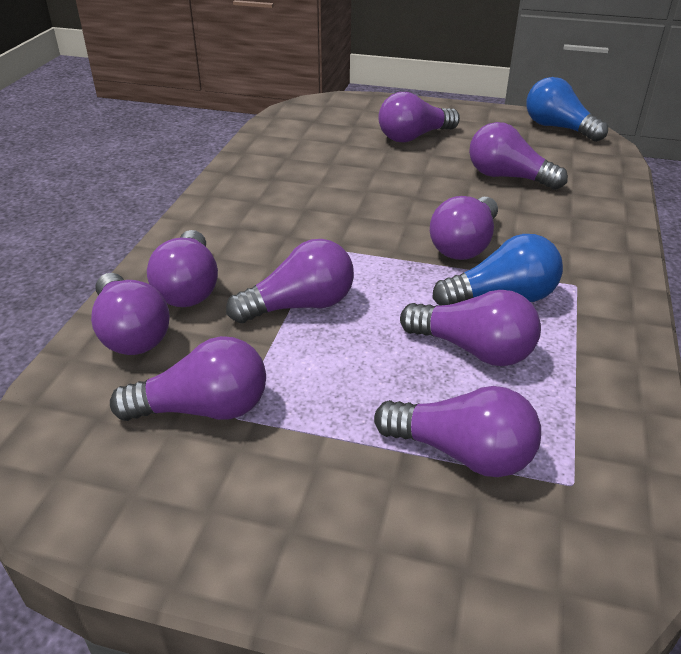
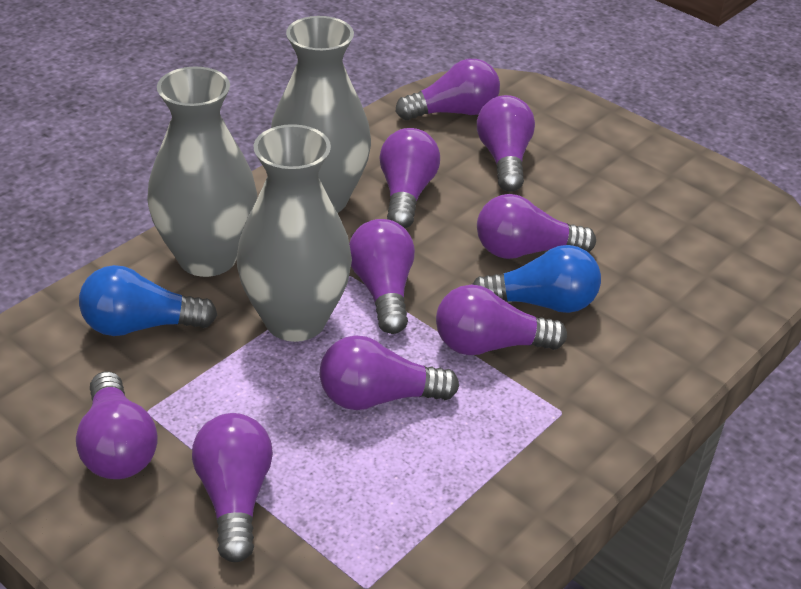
grey vase: 0 -> 3

